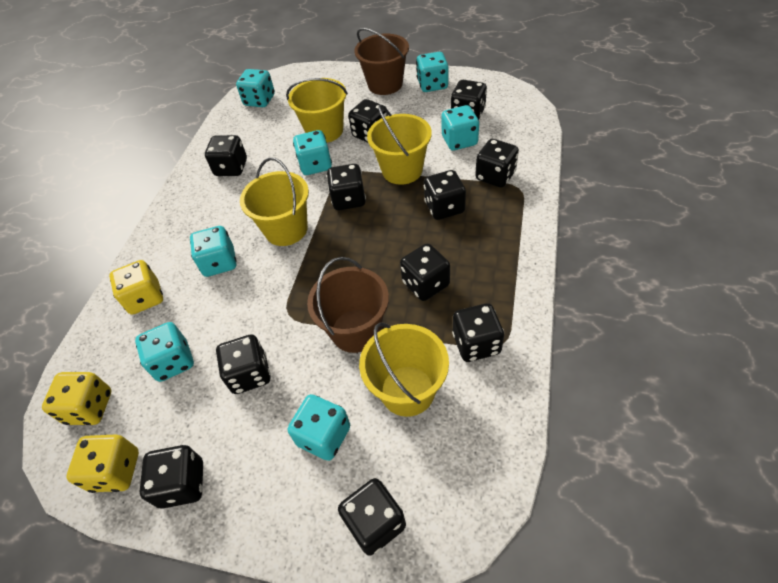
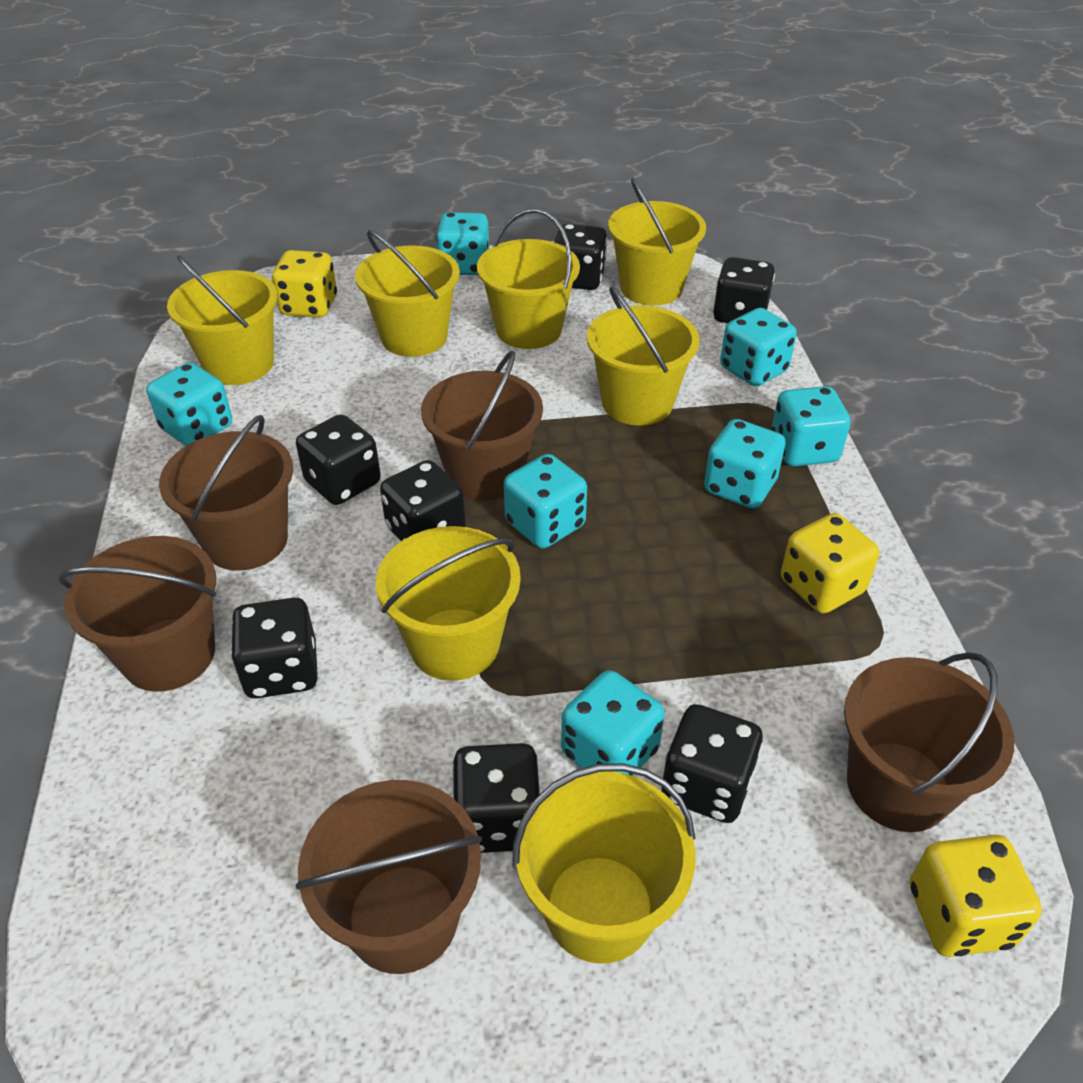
black dice: 11 -> 7
brown bucket: 2 -> 5
yellow bucket: 4 -> 7

